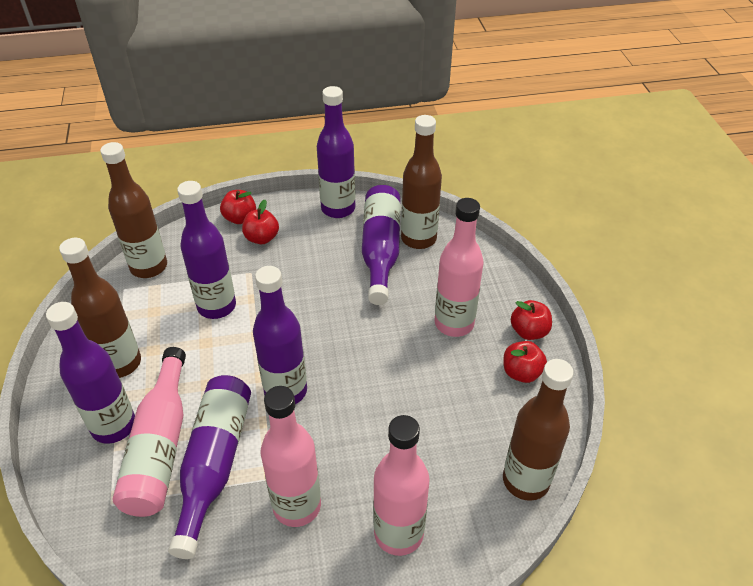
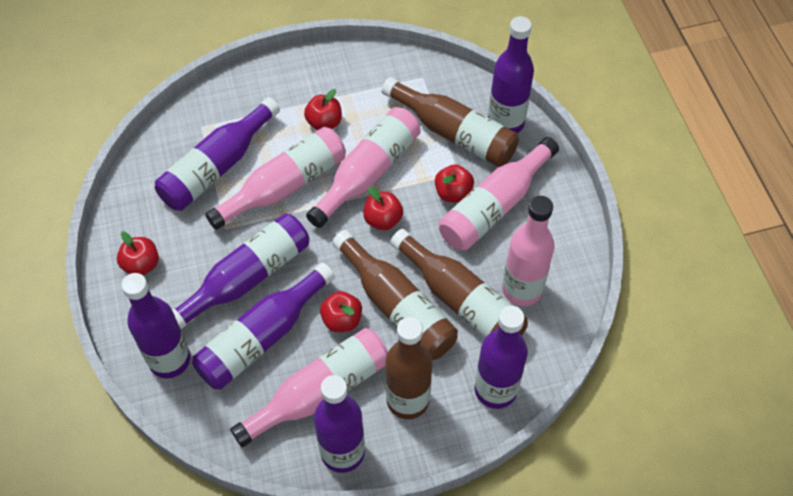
pink bottle: 4 -> 5
purple bottle: 6 -> 7
red apple: 4 -> 5

